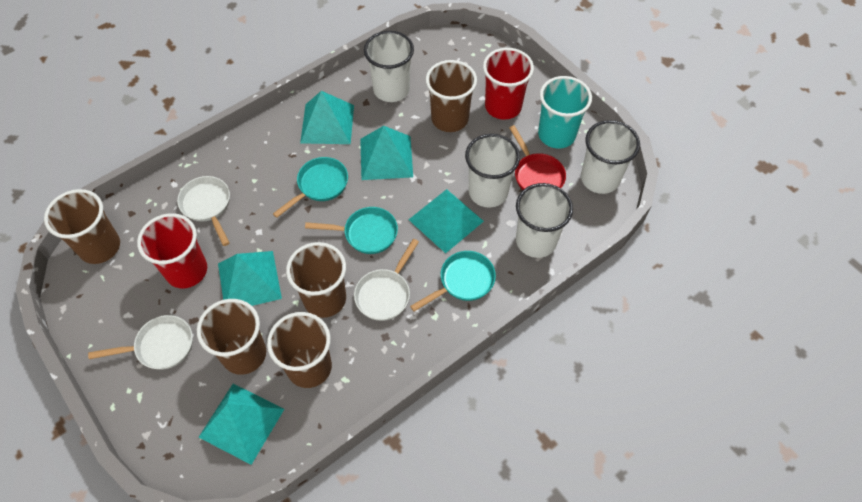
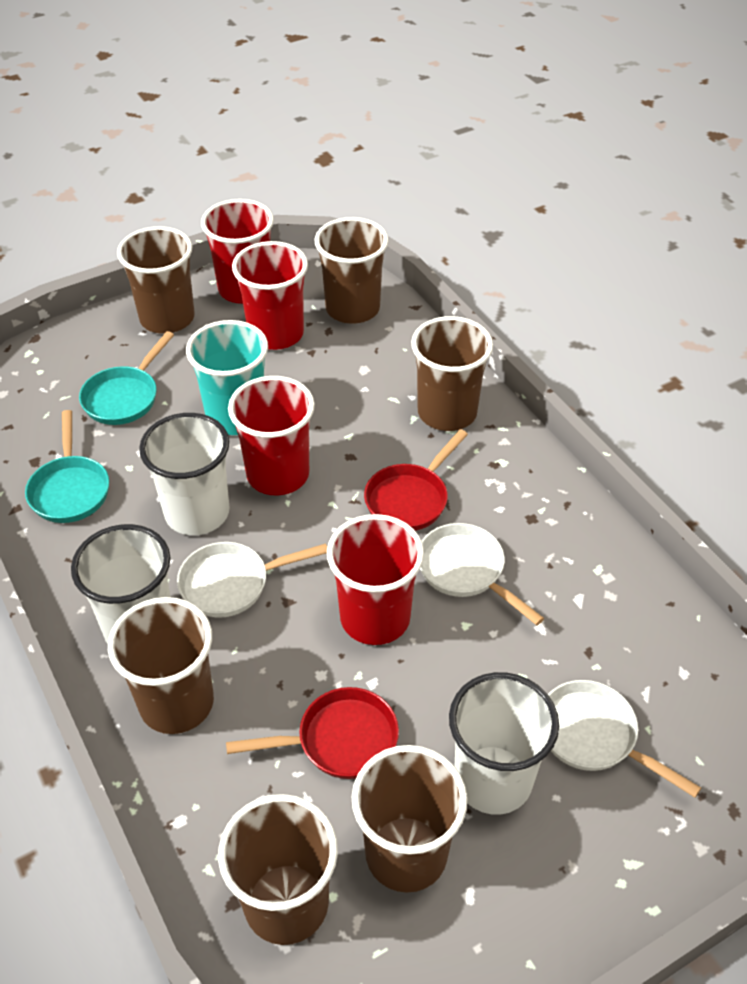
brown cup: 5 -> 6
red cup: 2 -> 4
red pan: 1 -> 2
turquoise pan: 3 -> 2
turquoise pyramid: 5 -> 0
white cup: 4 -> 3

